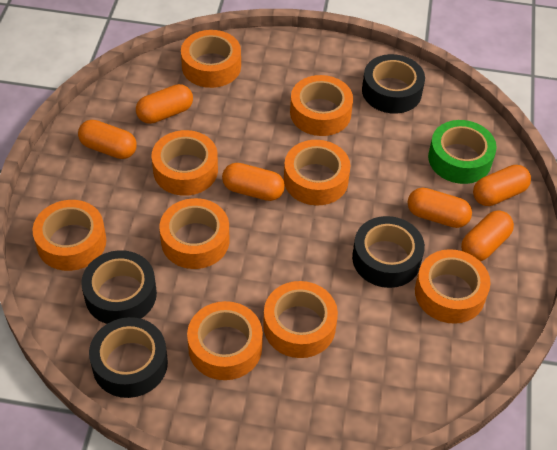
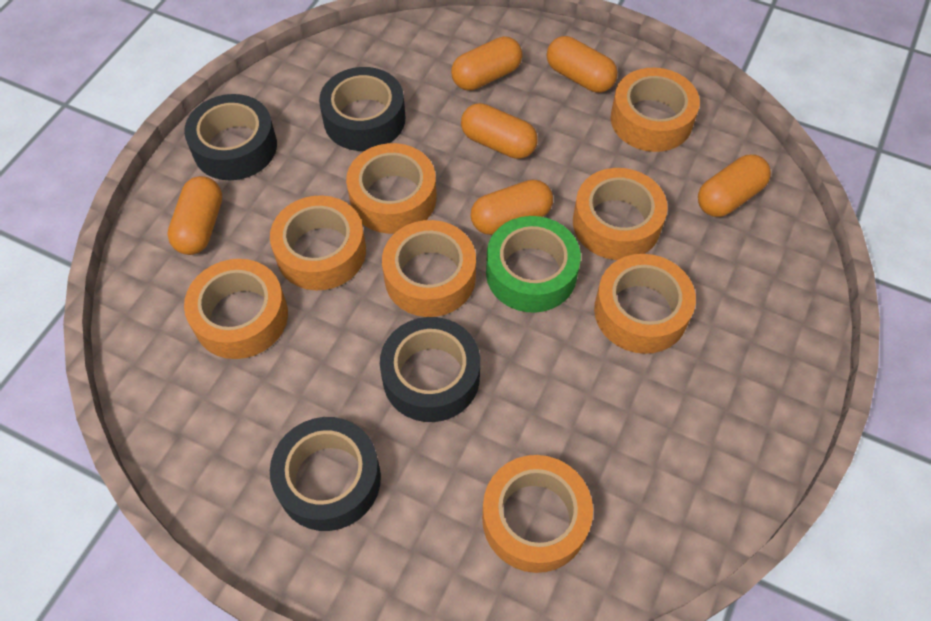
orange tape: 9 -> 8

